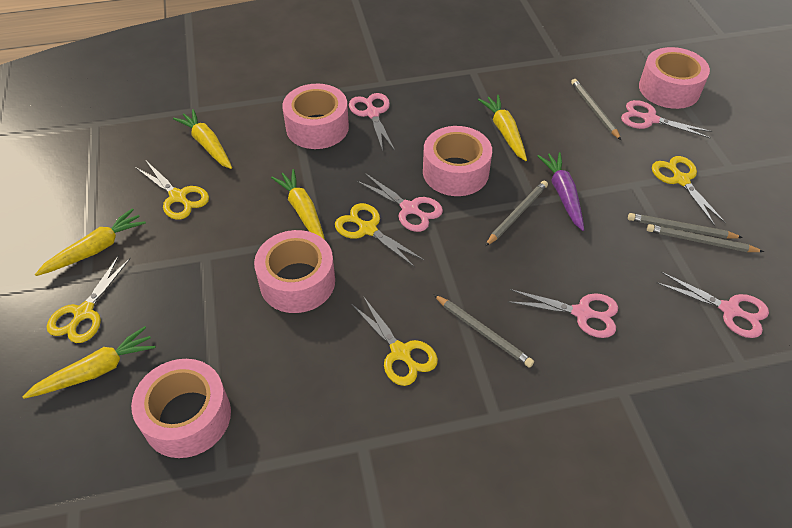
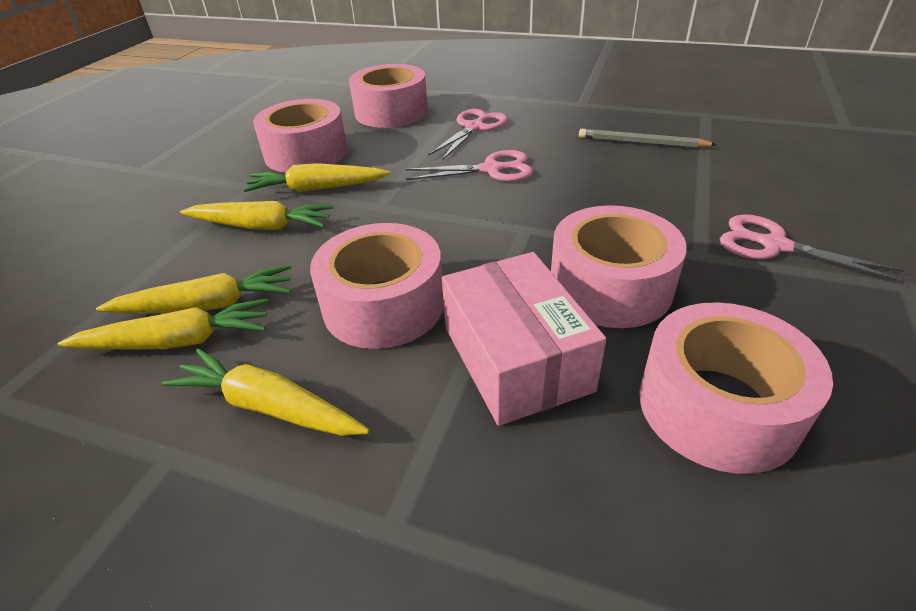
grey pencil: 5 -> 1
pink box: 0 -> 1
pink scissors: 5 -> 3
purple carrot: 1 -> 0
yellow scissors: 5 -> 0

